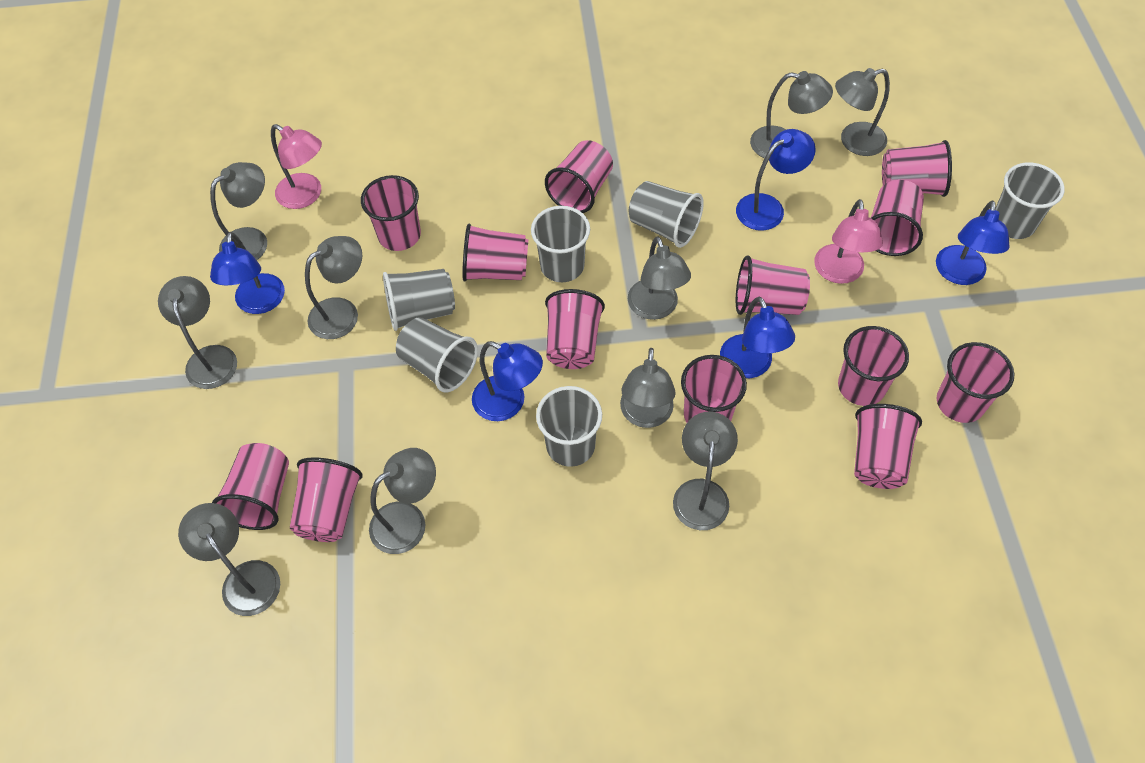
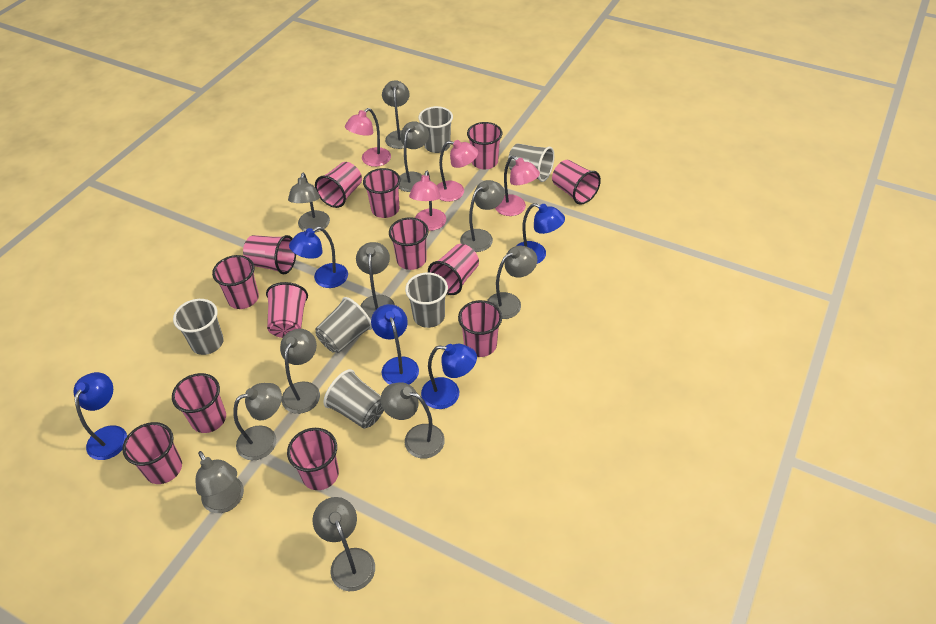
grey lamp: 10 -> 11
pink lamp: 2 -> 4

